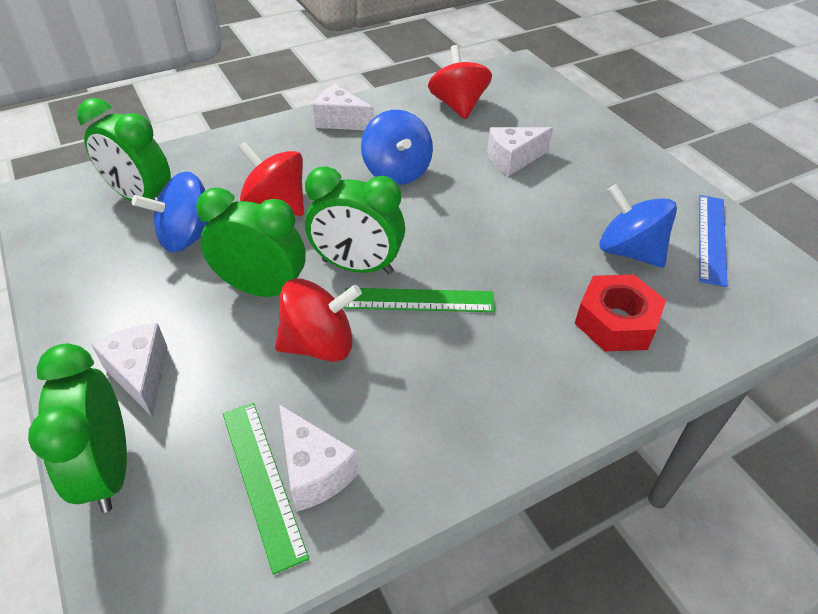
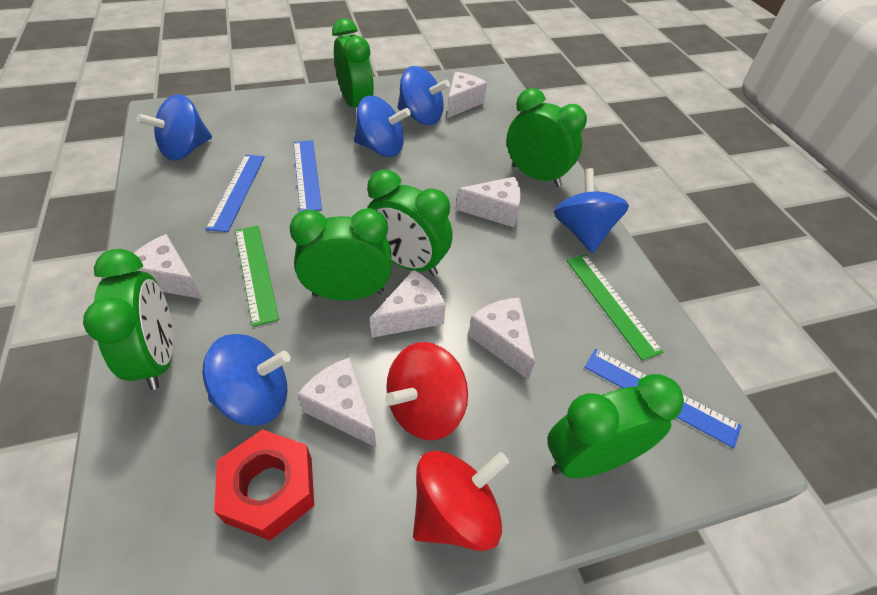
blue ruler: 1 -> 3
blue spinning top: 3 -> 5
green clock: 4 -> 6
red spinning top: 3 -> 2
white cheese: 4 -> 6

